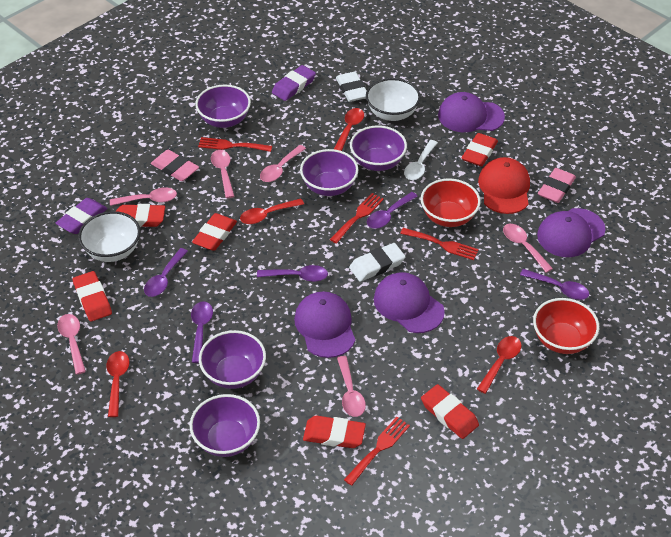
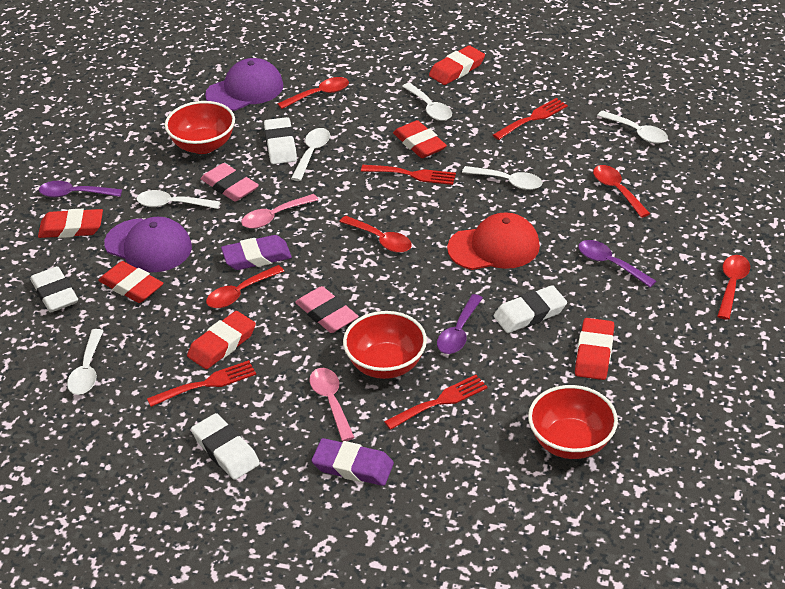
pink spoon: 6 -> 2
purple bowl: 5 -> 0
purple cap: 4 -> 2
purple spoon: 5 -> 3
red bowl: 2 -> 3
red spoon: 4 -> 5
white bowl: 2 -> 0
white eraser: 2 -> 4
white spoon: 1 -> 6

